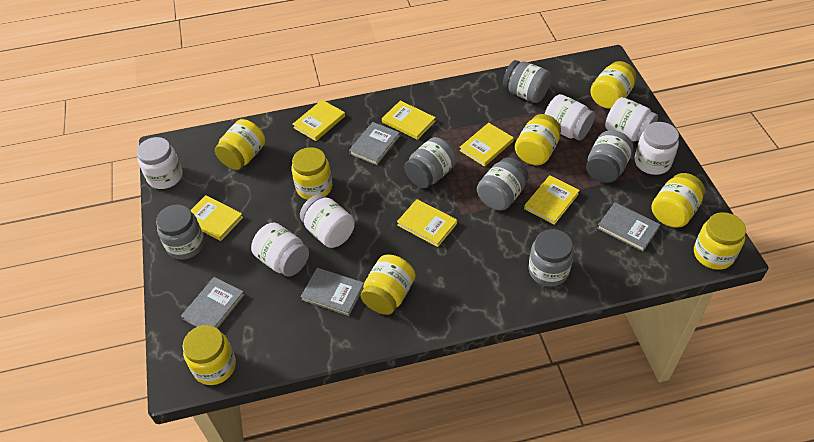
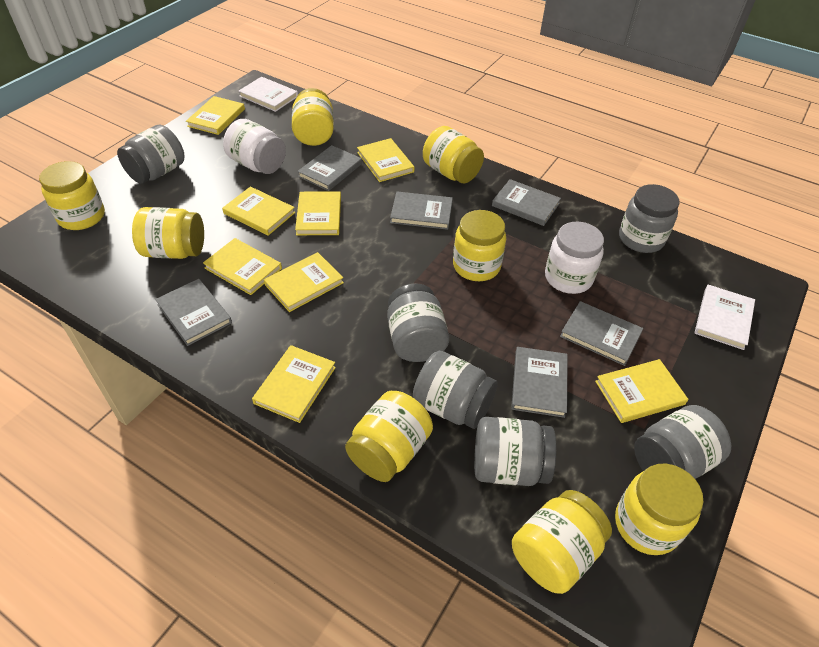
grey book: 4 -> 6
white book: 0 -> 2
white jar: 6 -> 2
yellow book: 6 -> 8

